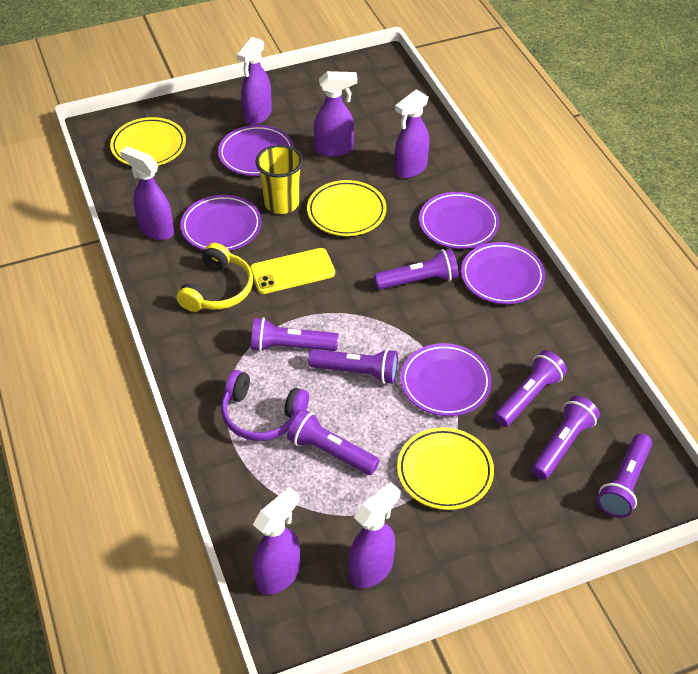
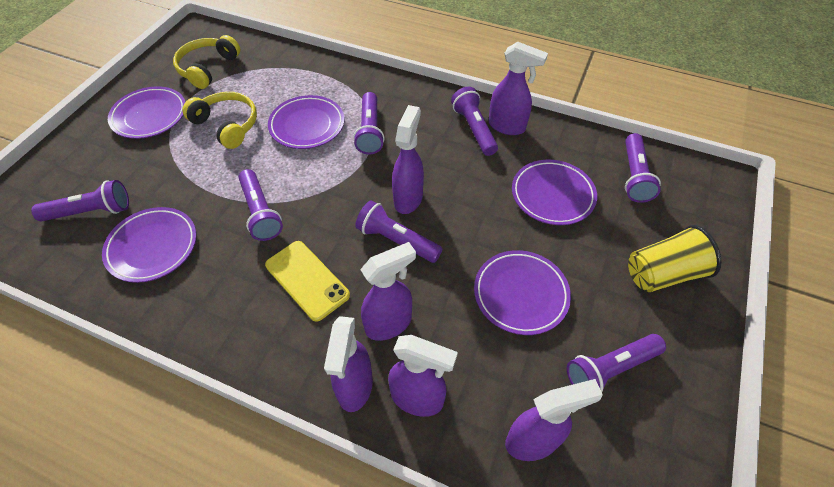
purple headphones: 1 -> 0
yellow headphones: 1 -> 2
yellow plate: 3 -> 0

